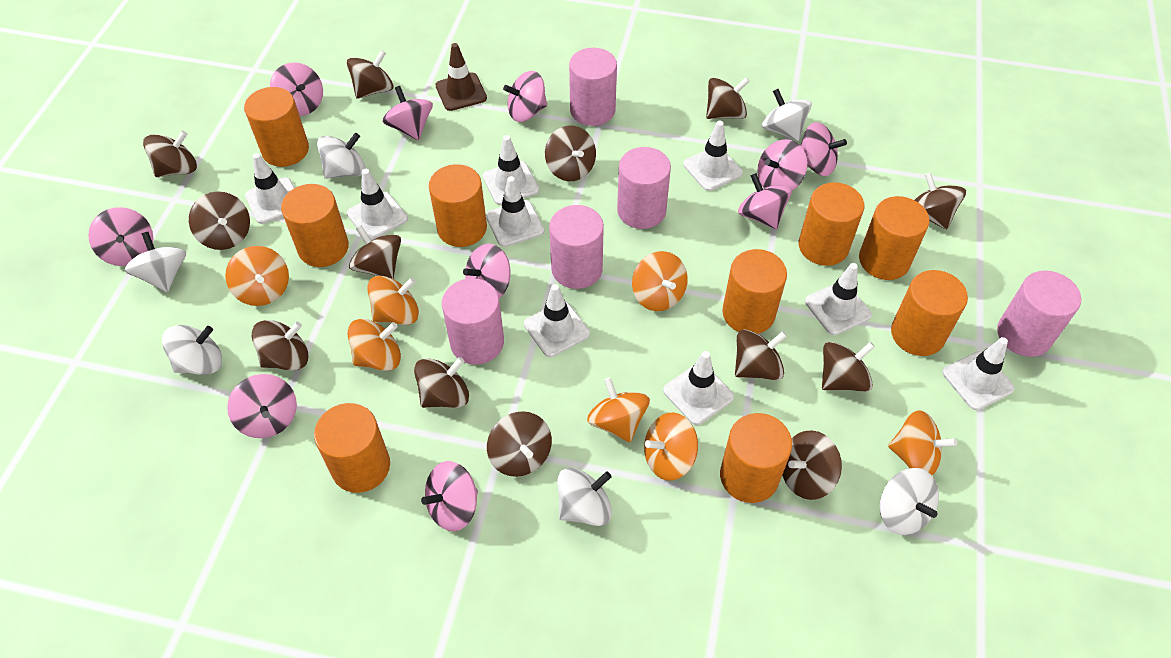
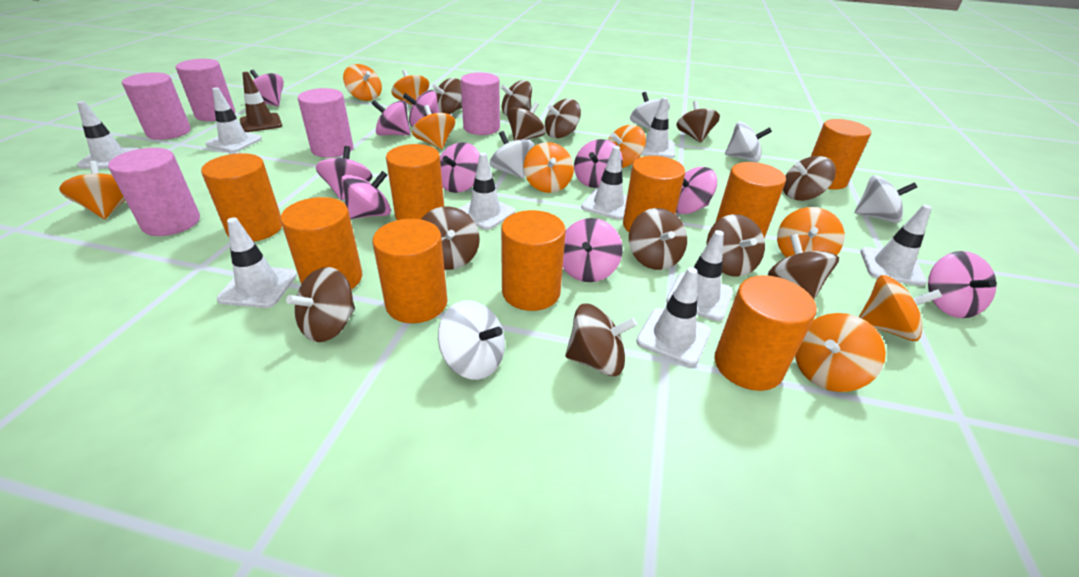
brown spinning top: 13 -> 12
orange spinning top: 7 -> 9
white spinning top: 6 -> 5

